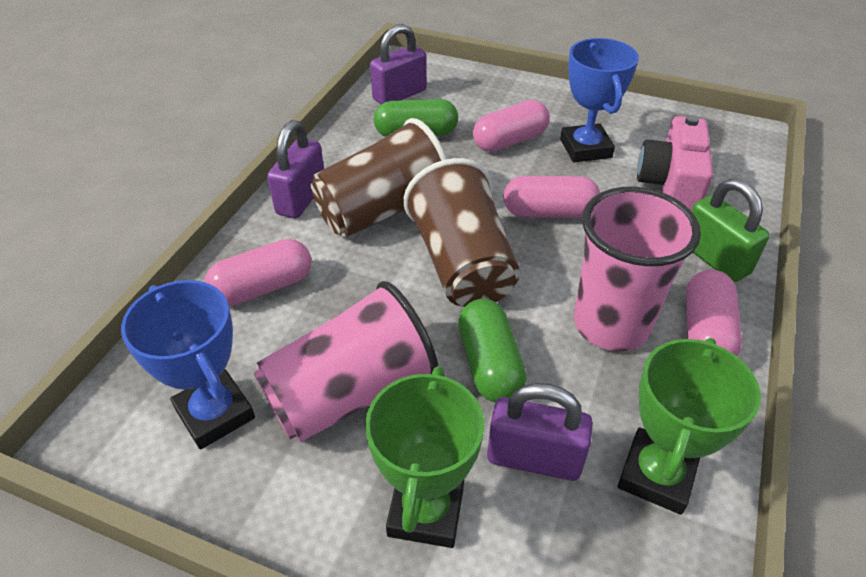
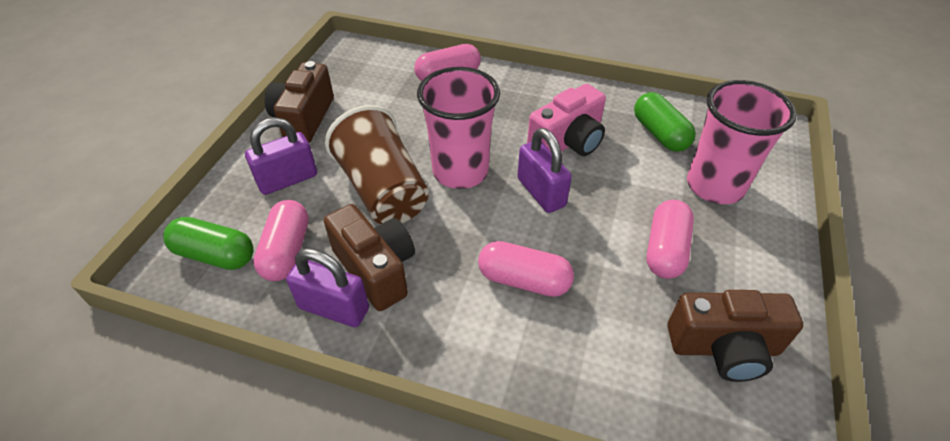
blue trophy: 2 -> 0
brown camera: 0 -> 3
brown cup: 2 -> 1
green padlock: 1 -> 0
green trophy: 2 -> 0

